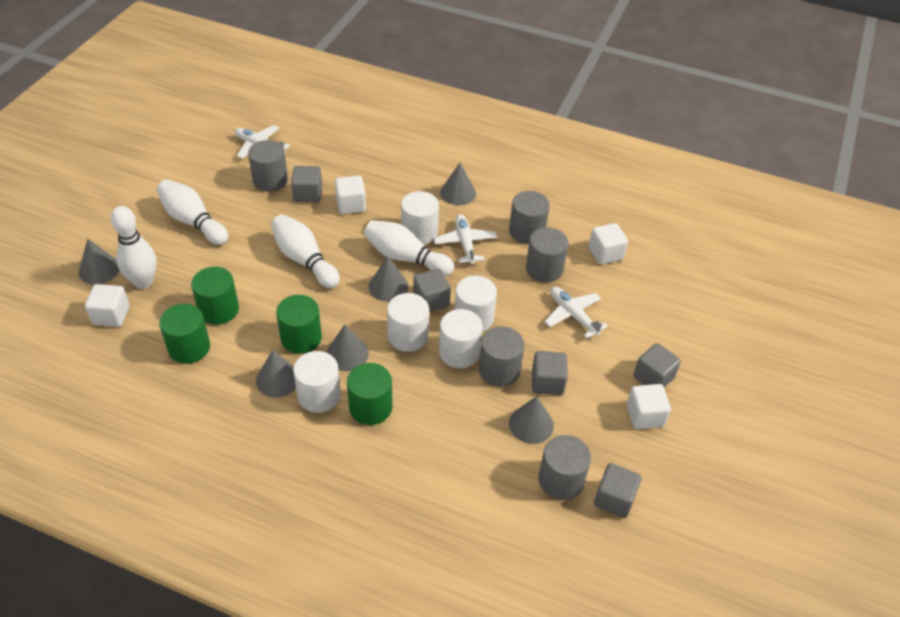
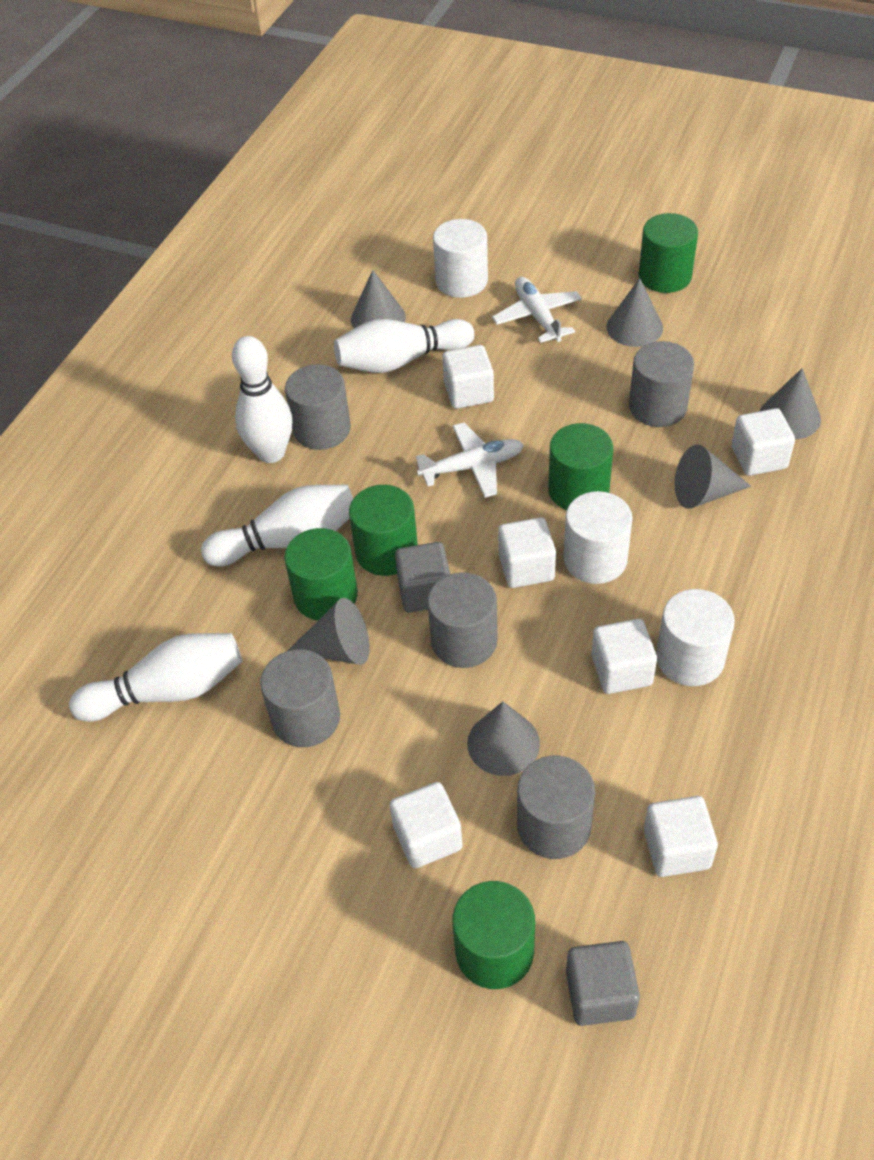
green cylinder: 4 -> 5
grey cube: 5 -> 2
white cube: 4 -> 6
white cylinder: 5 -> 3
white plane: 3 -> 2

